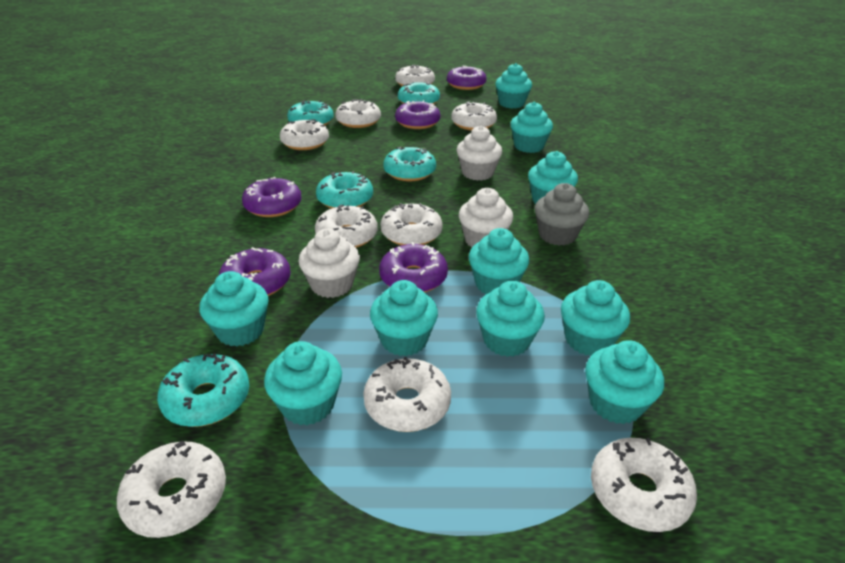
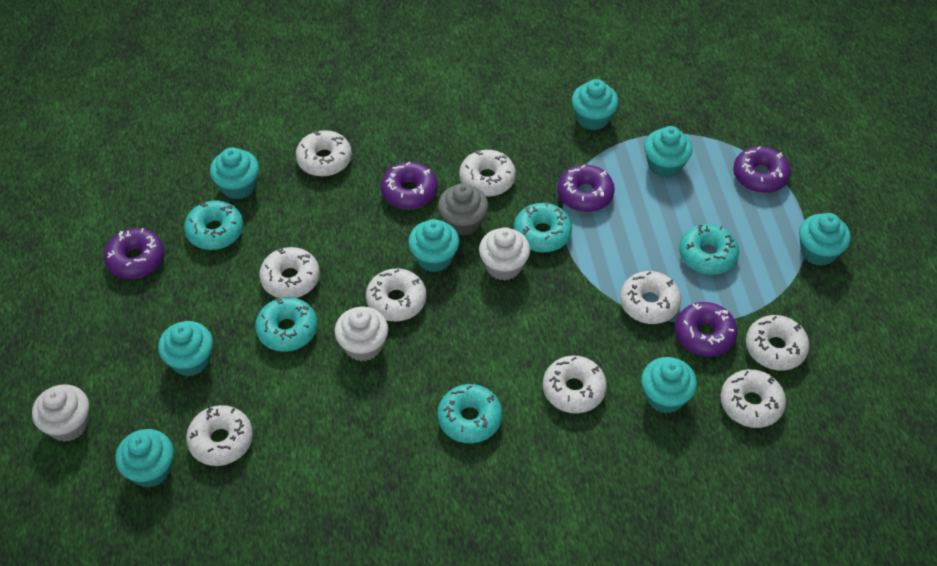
turquoise cupcake: 10 -> 8

